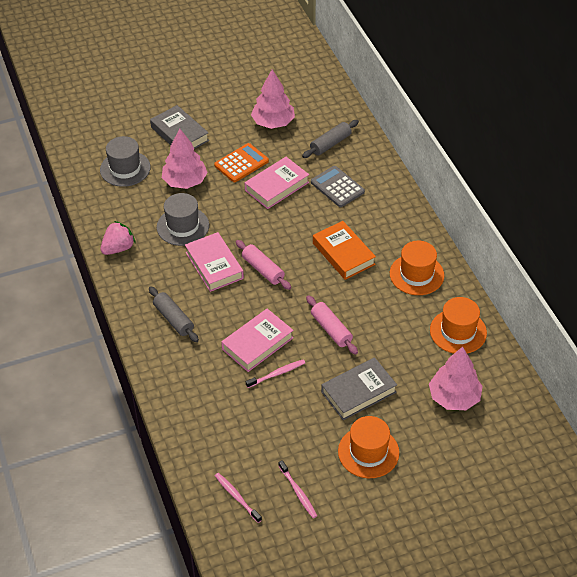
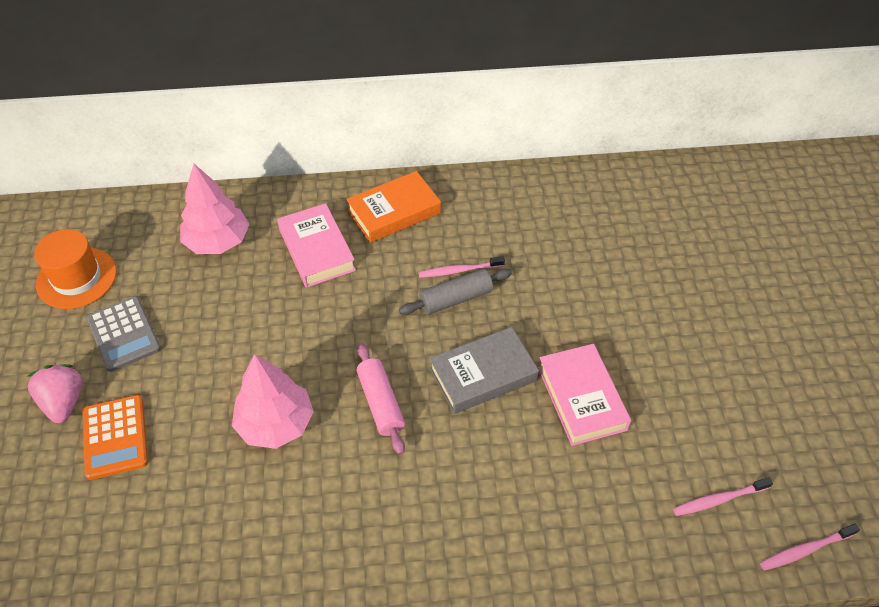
grey book: 2 -> 1
grey hat: 2 -> 0
grey rolling pin: 2 -> 1
orange hat: 3 -> 1
pink book: 3 -> 2
pink rolling pin: 2 -> 1
pink tree: 3 -> 2

